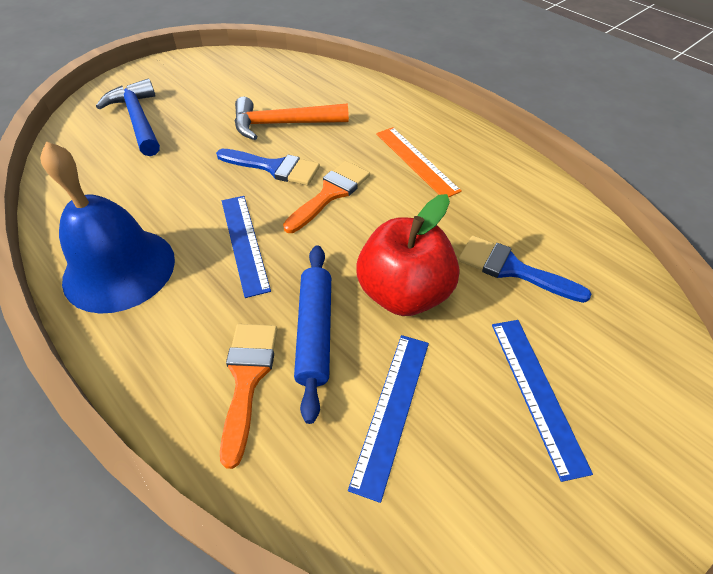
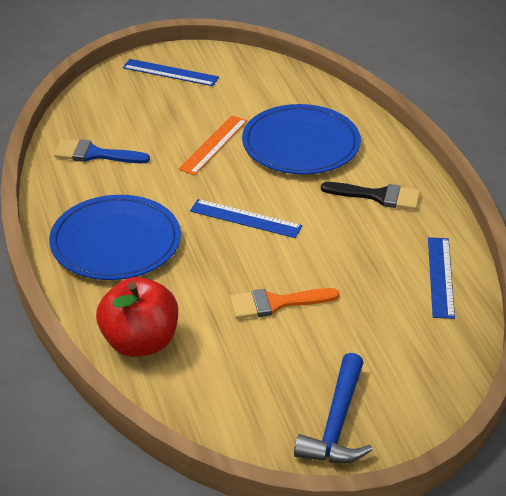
black brush: 0 -> 1
blue bell: 1 -> 0
blue brush: 2 -> 1
blue plate: 0 -> 2
blue rolling pin: 1 -> 0
orange brush: 2 -> 1
orange hammer: 1 -> 0

